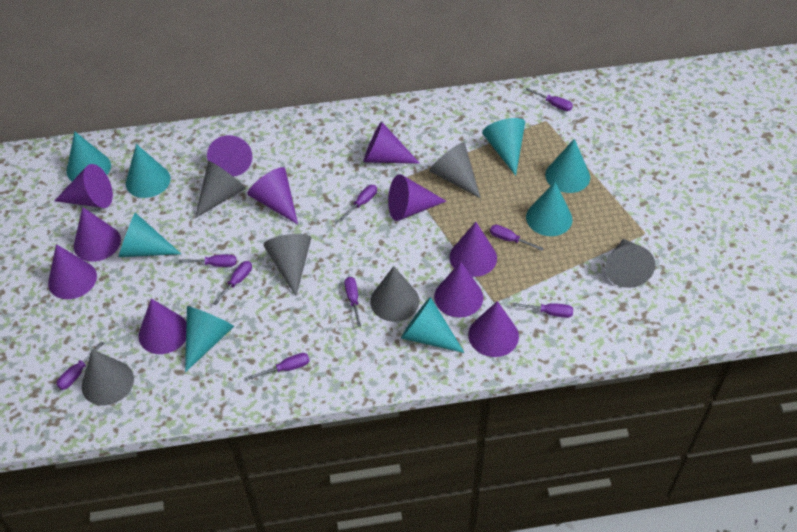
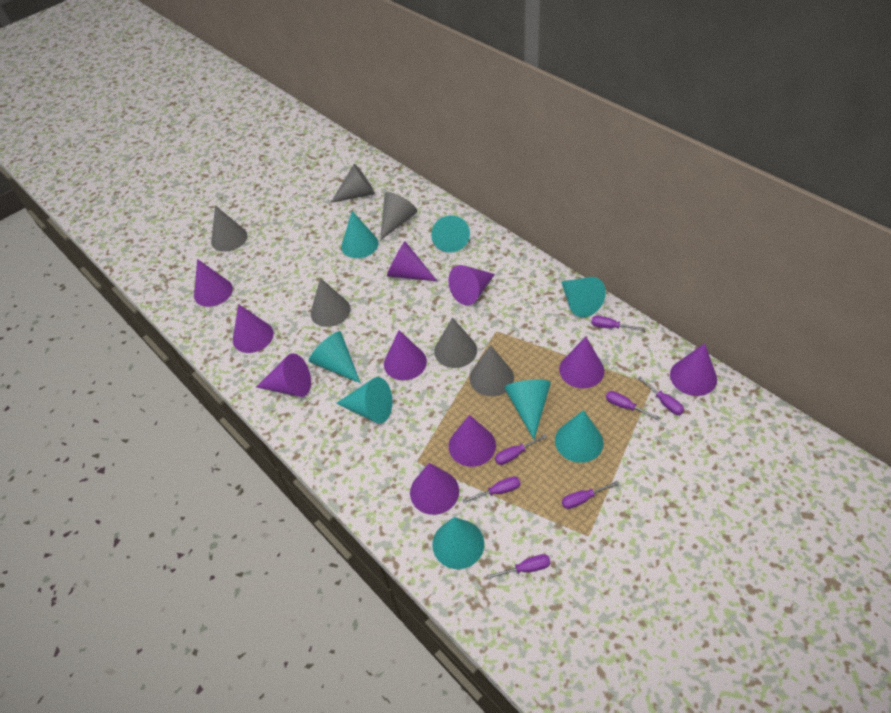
purple cone: 11 -> 10
purple screwdriver: 9 -> 7

